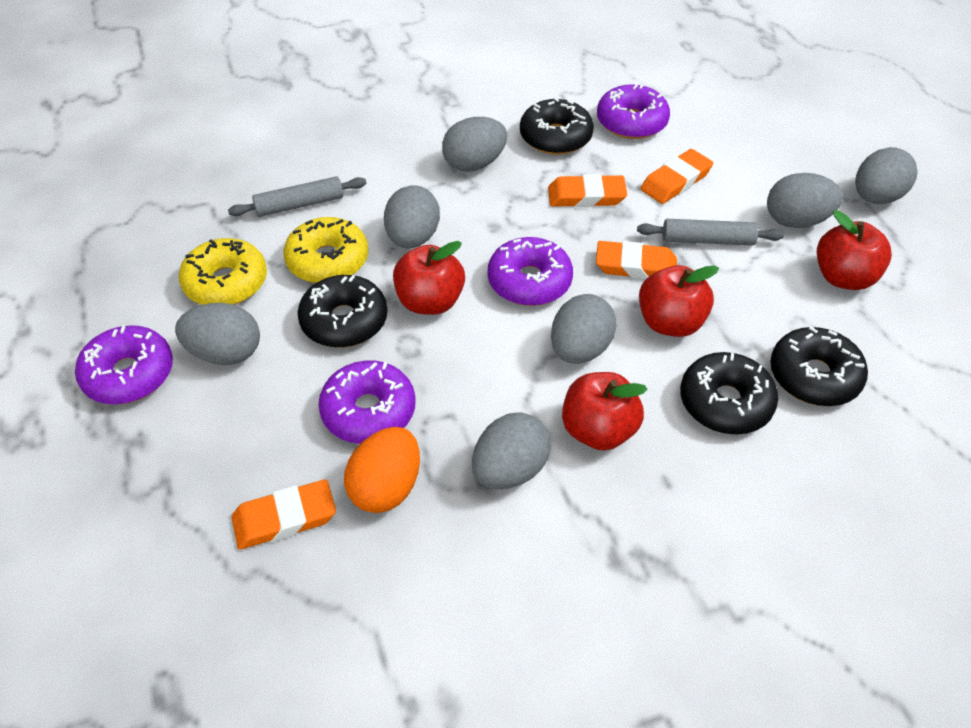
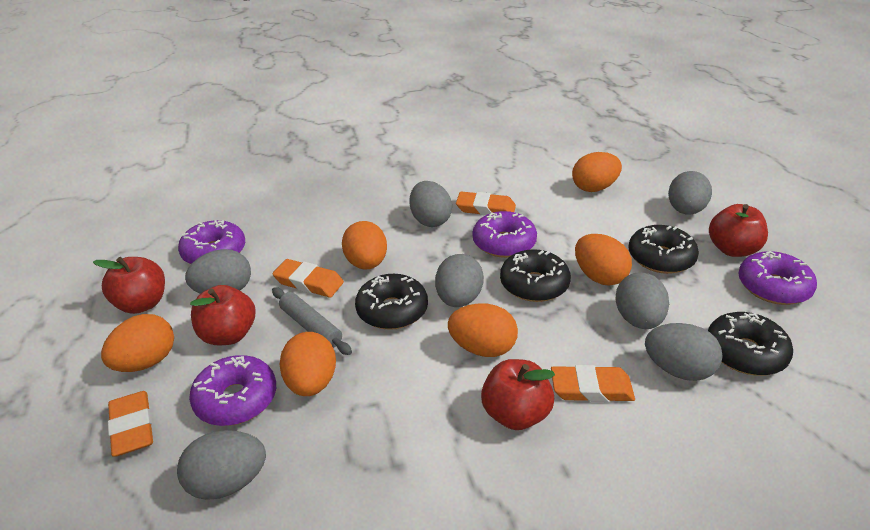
grey rolling pin: 2 -> 1
orange egg: 1 -> 6
yellow donut: 2 -> 0

